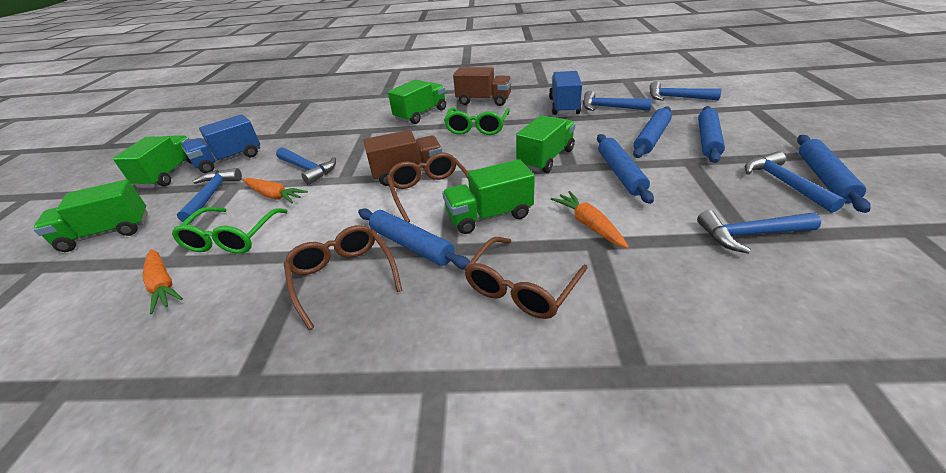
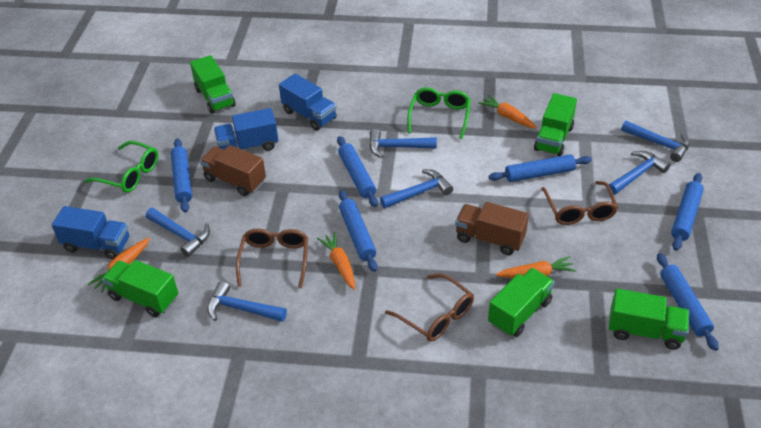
blue rolling pin: 5 -> 6
blue truck: 2 -> 3
orange carrot: 3 -> 4

